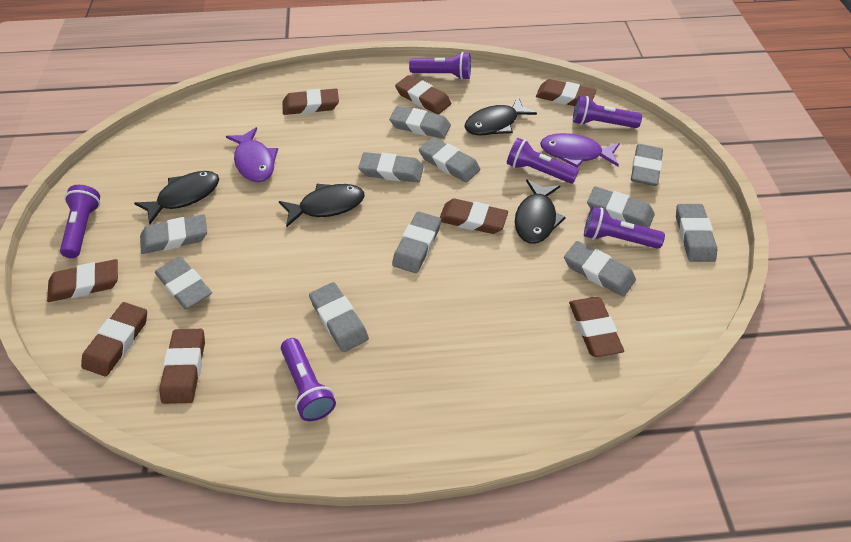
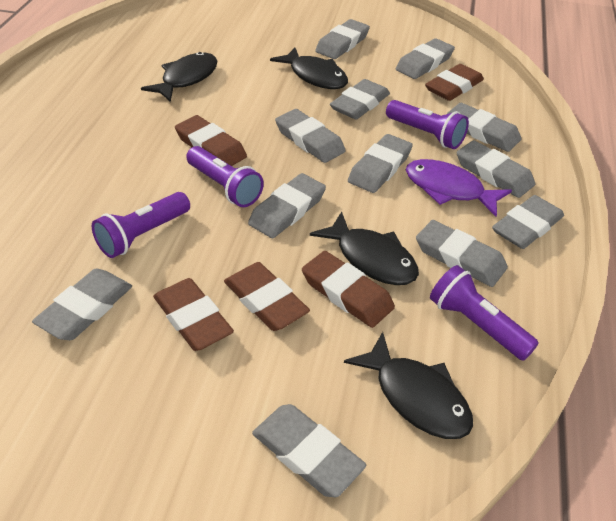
brown eraser: 8 -> 5
grey eraser: 11 -> 12
purple fish: 2 -> 1
purple flashlight: 6 -> 4

